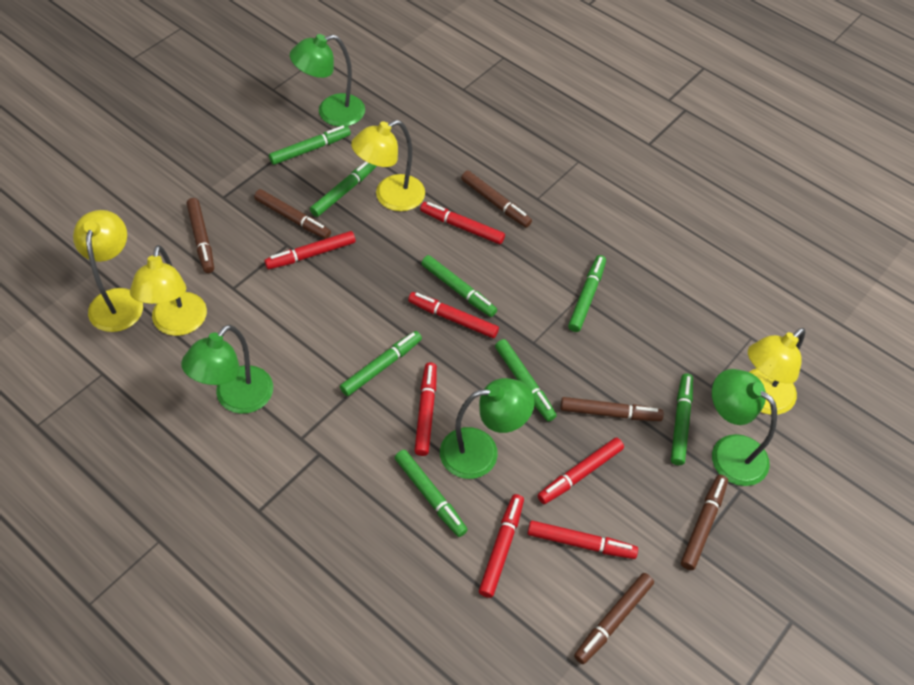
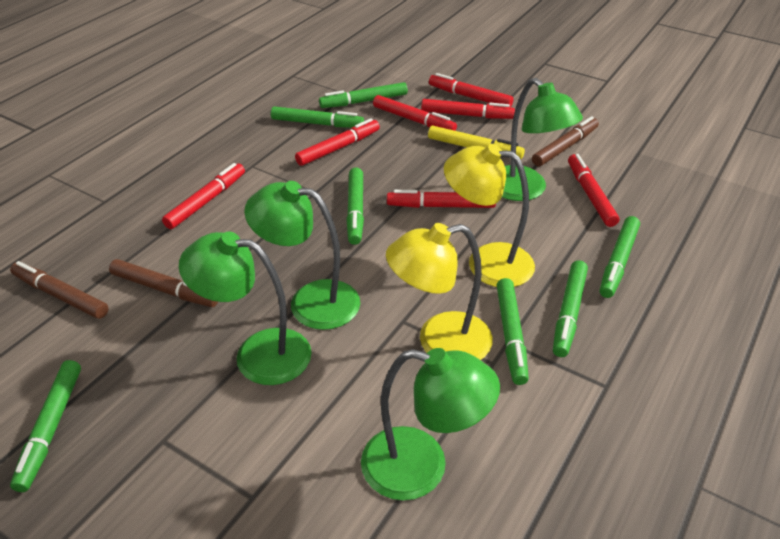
brown marker: 6 -> 3
green marker: 8 -> 7
yellow lamp: 4 -> 2
yellow marker: 0 -> 1

